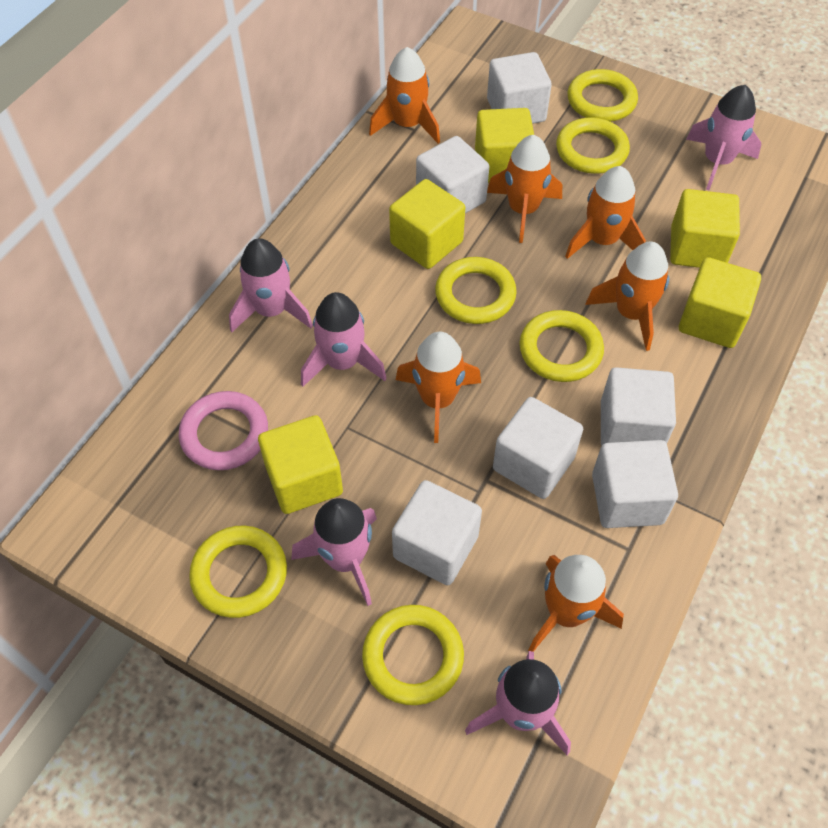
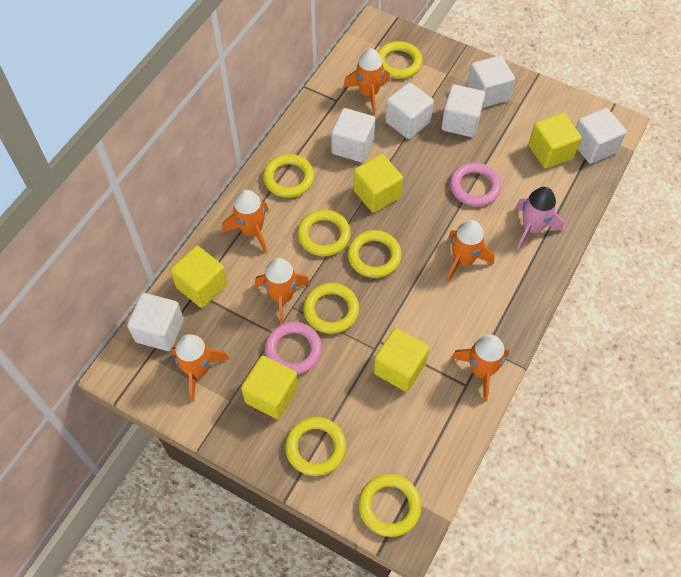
pink ring: 1 -> 2
pink rocket: 5 -> 1
yellow ring: 6 -> 7

